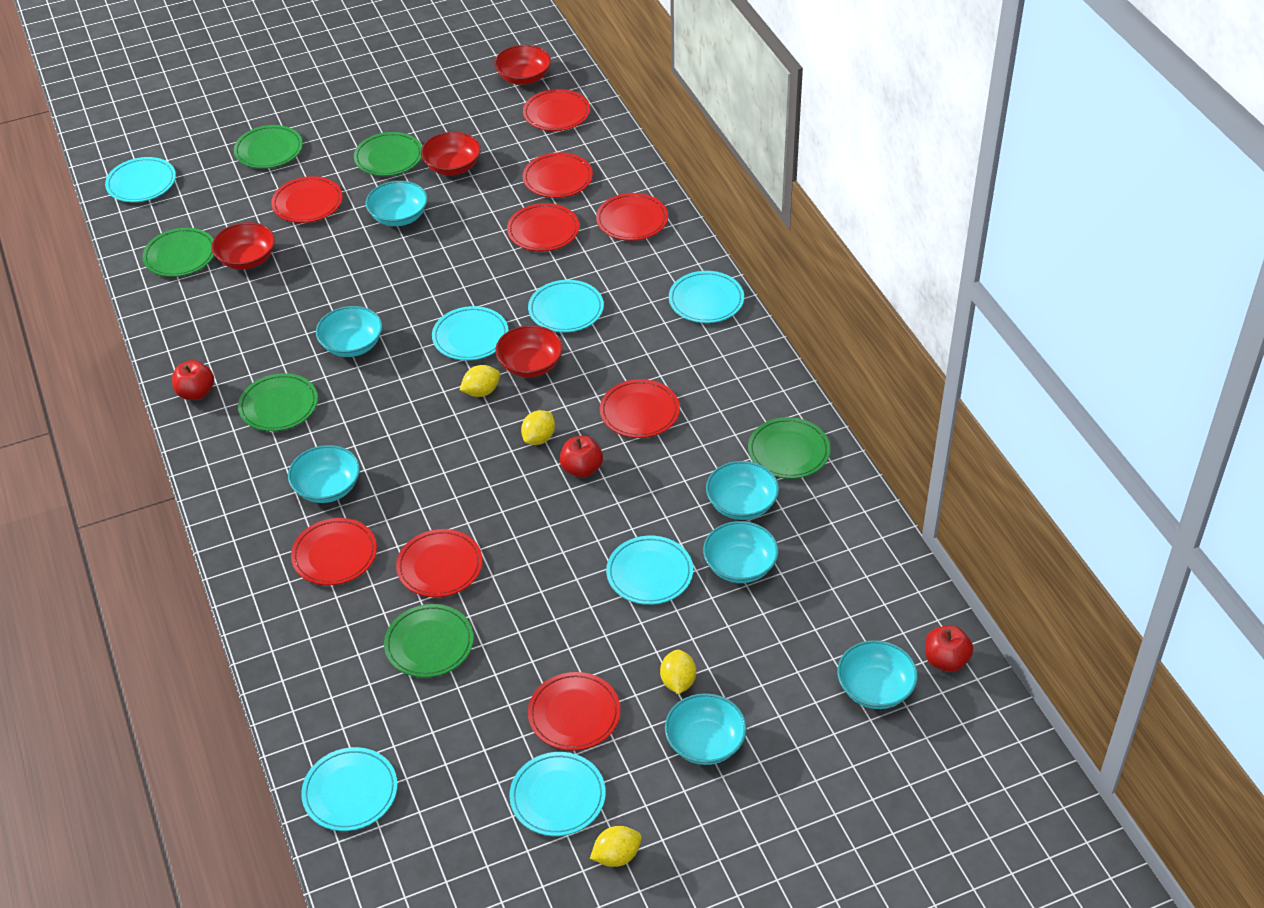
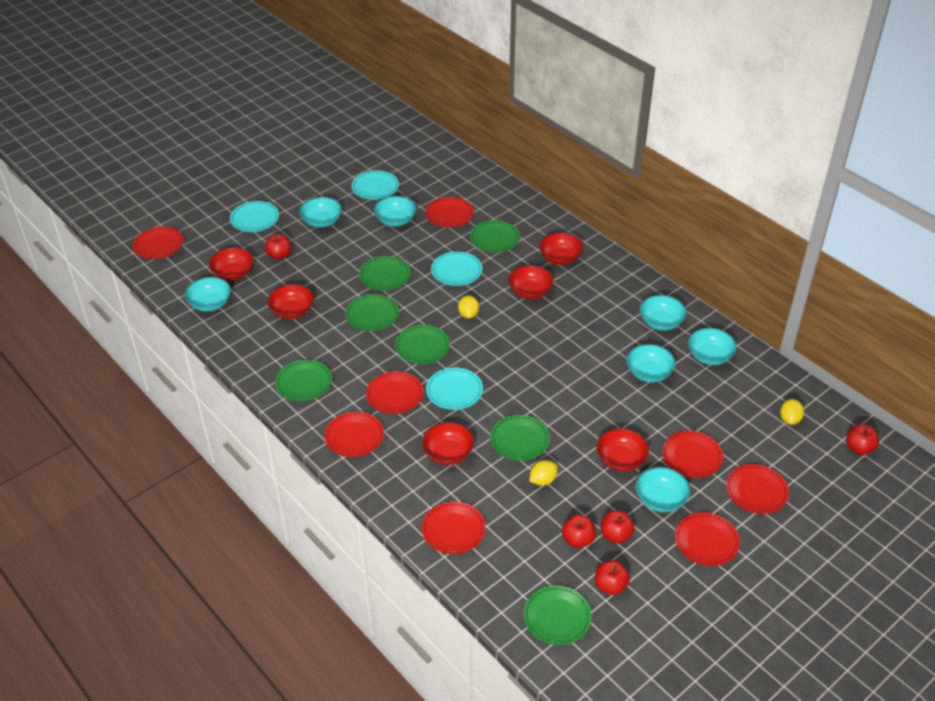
green plate: 6 -> 7
red apple: 3 -> 5
red bowl: 4 -> 6
red plate: 9 -> 8
turquoise plate: 7 -> 4
yellow lemon: 4 -> 3

